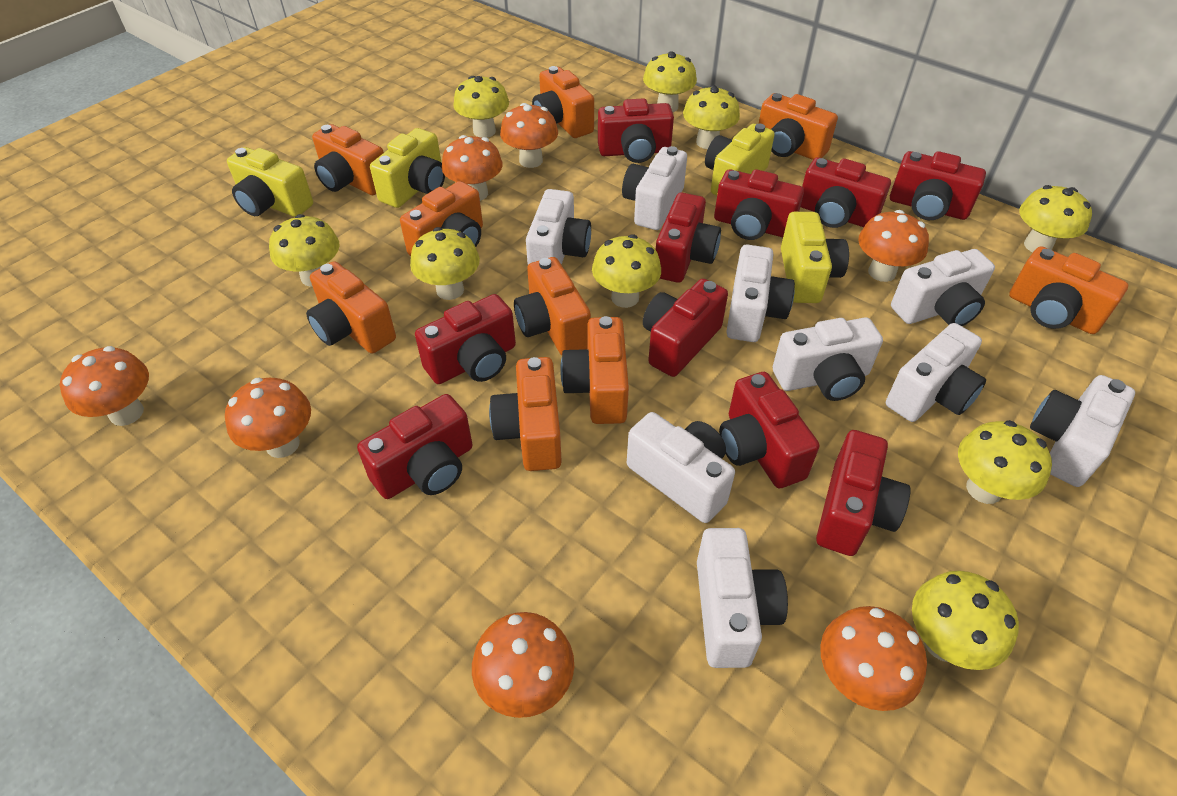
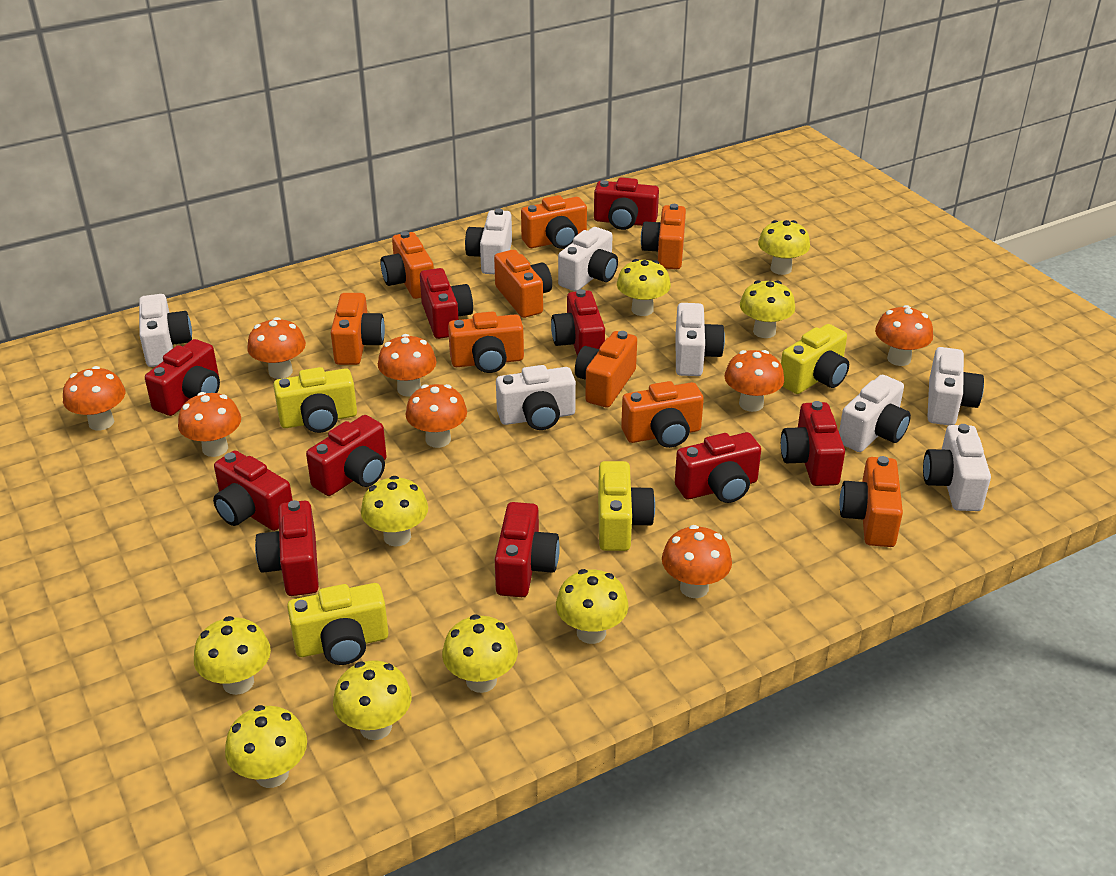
orange mushroom: 7 -> 8
white camera: 9 -> 8

